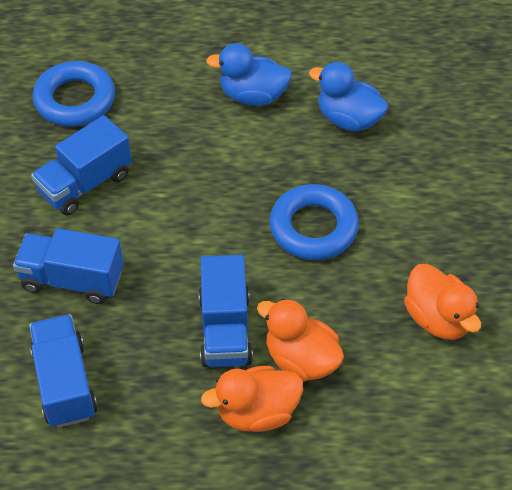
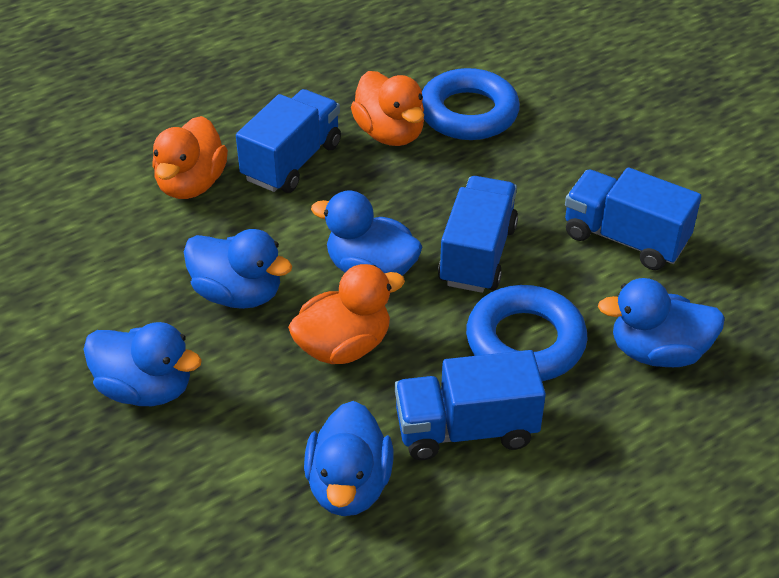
blue duck: 2 -> 5

